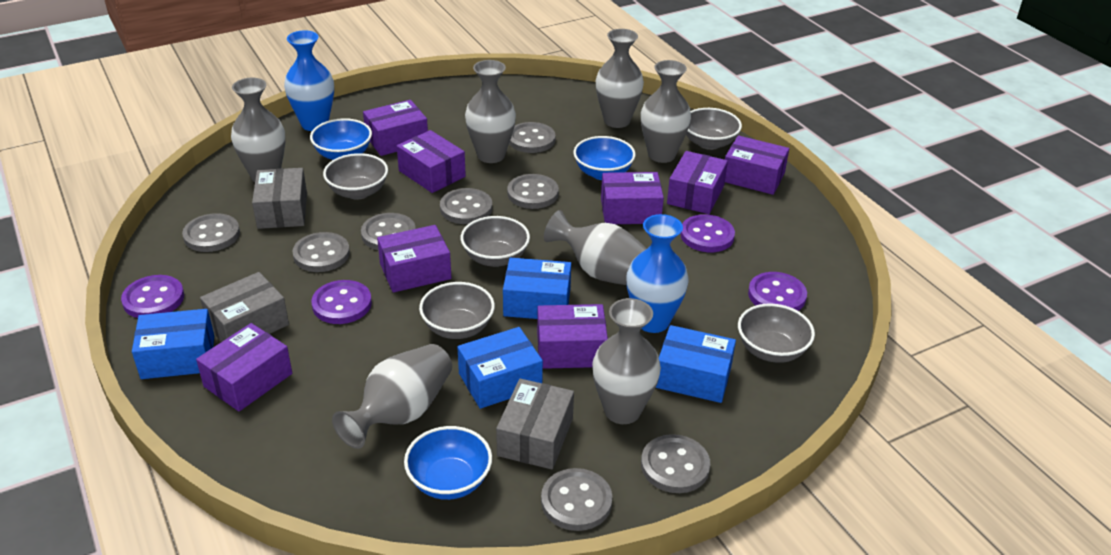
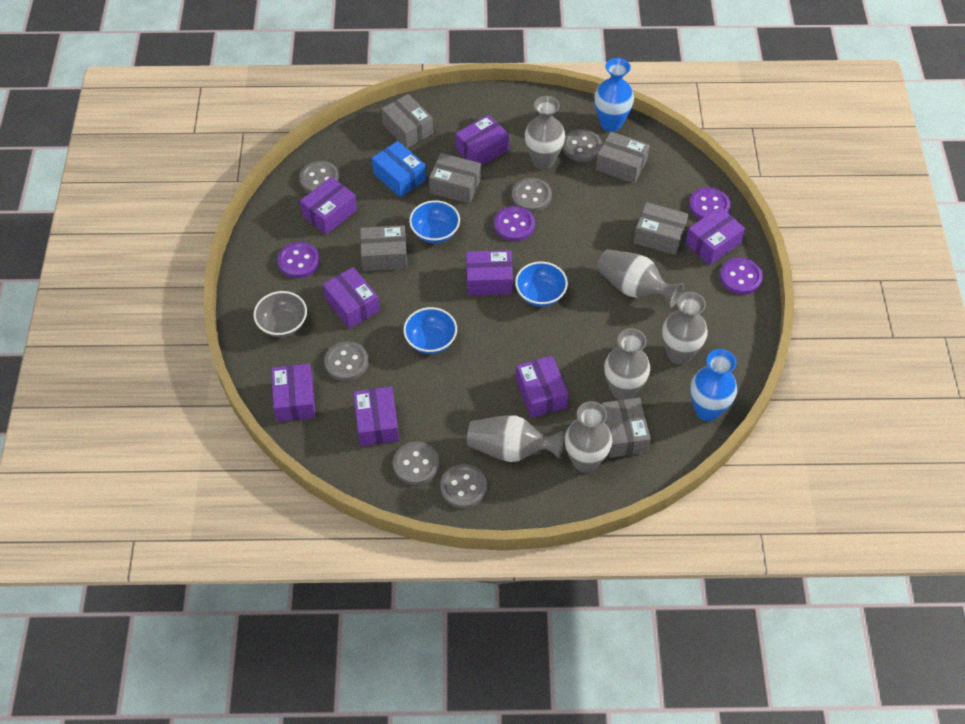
blue box: 4 -> 1
grey bowl: 5 -> 1
grey box: 3 -> 6
grey button: 8 -> 6
grey vase: 7 -> 6

